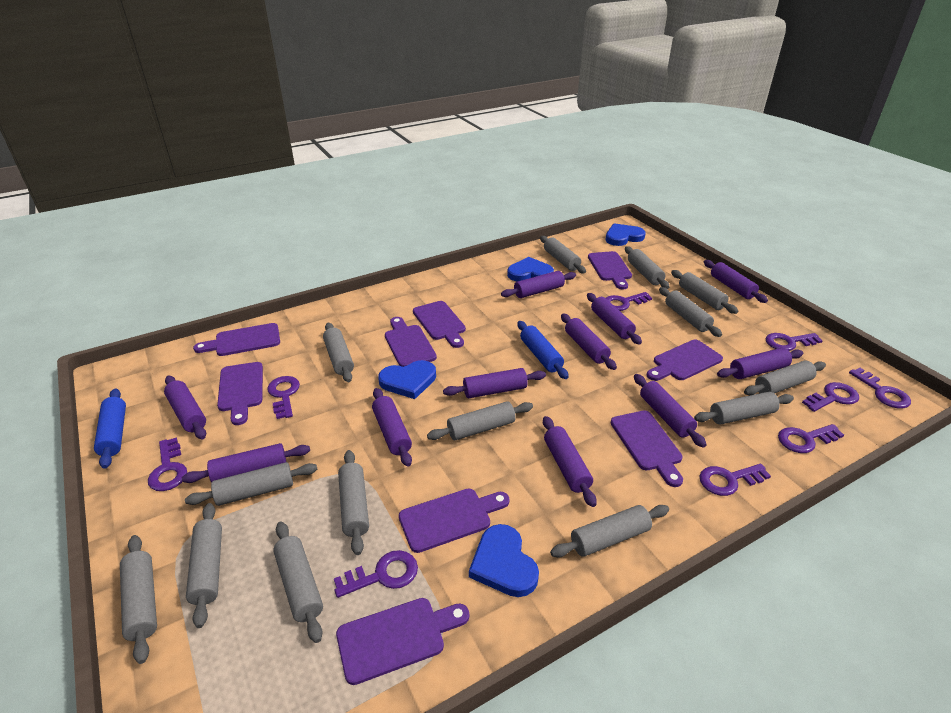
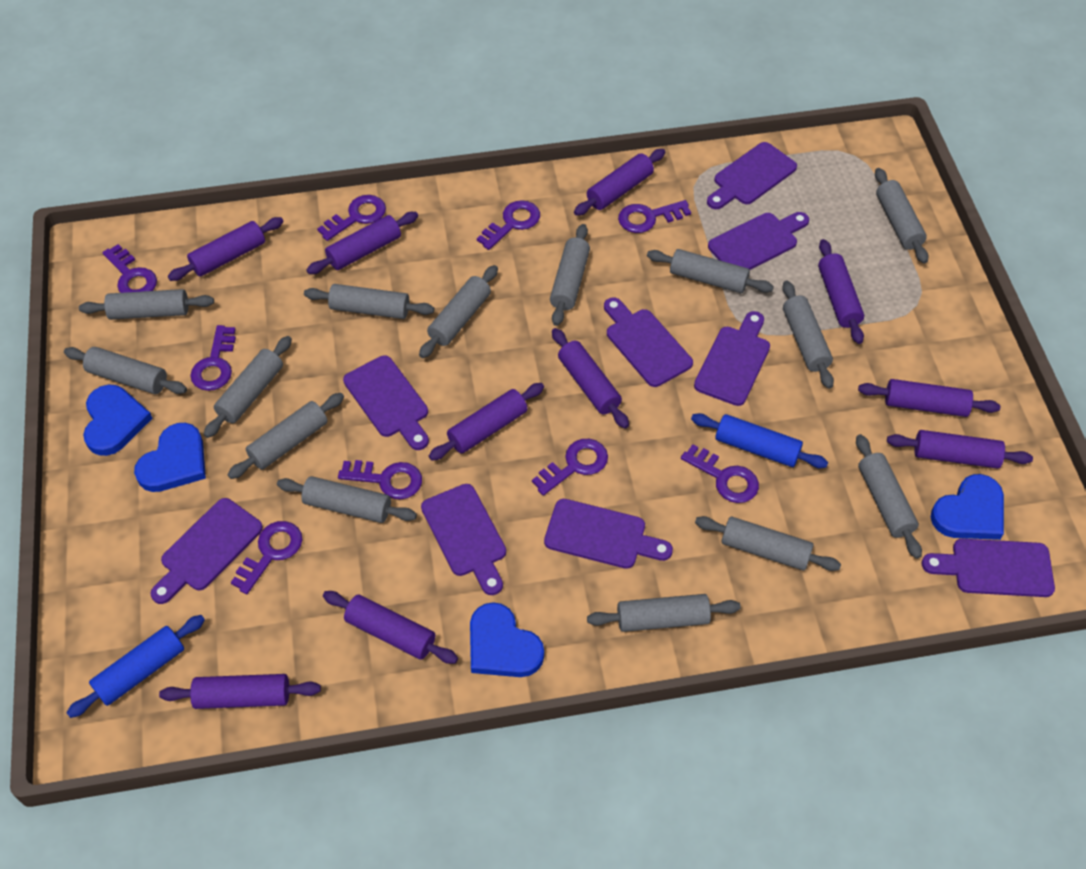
purple rolling pin: 11 -> 10

